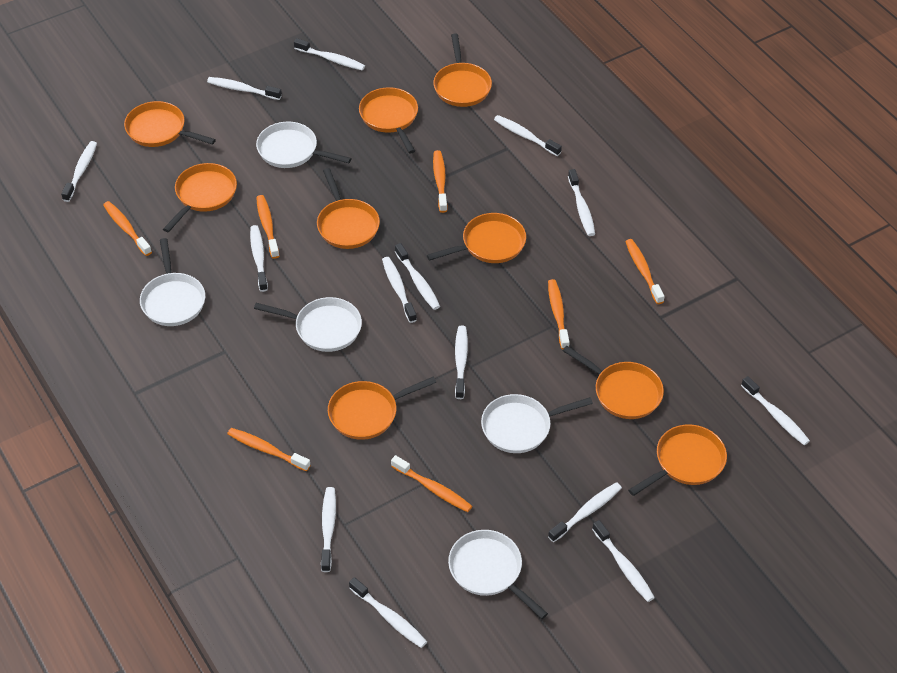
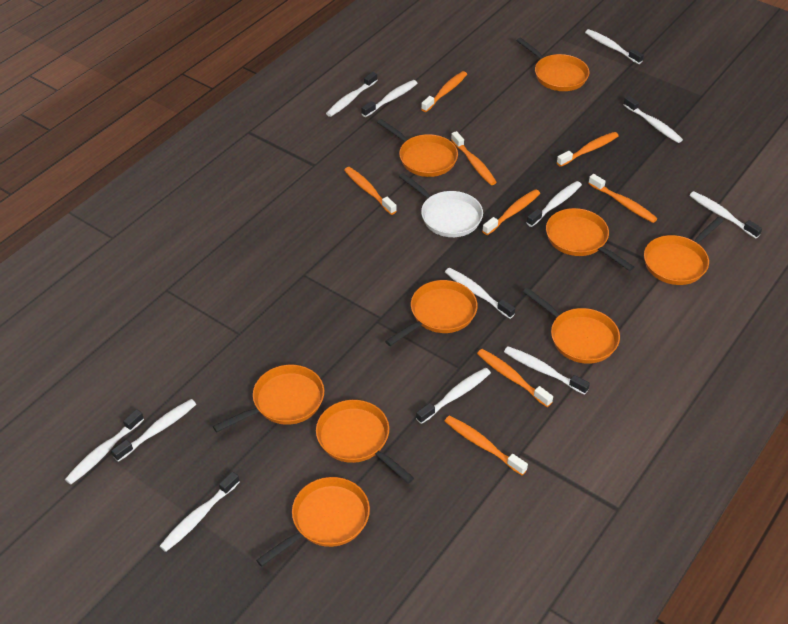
orange toothbrush: 7 -> 8
white pan: 5 -> 1
white toothbrush: 14 -> 12

